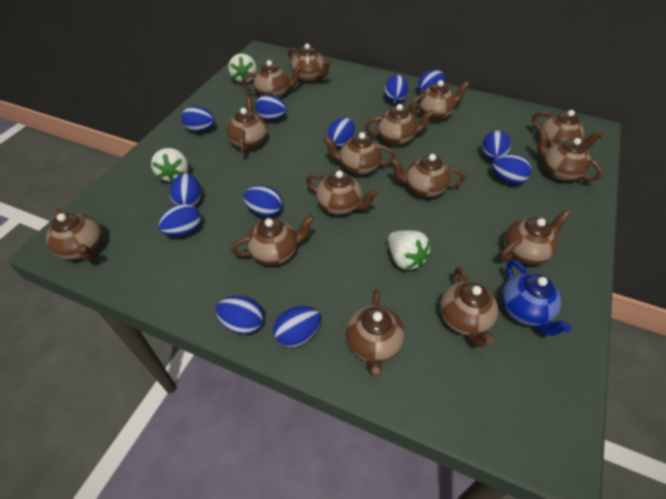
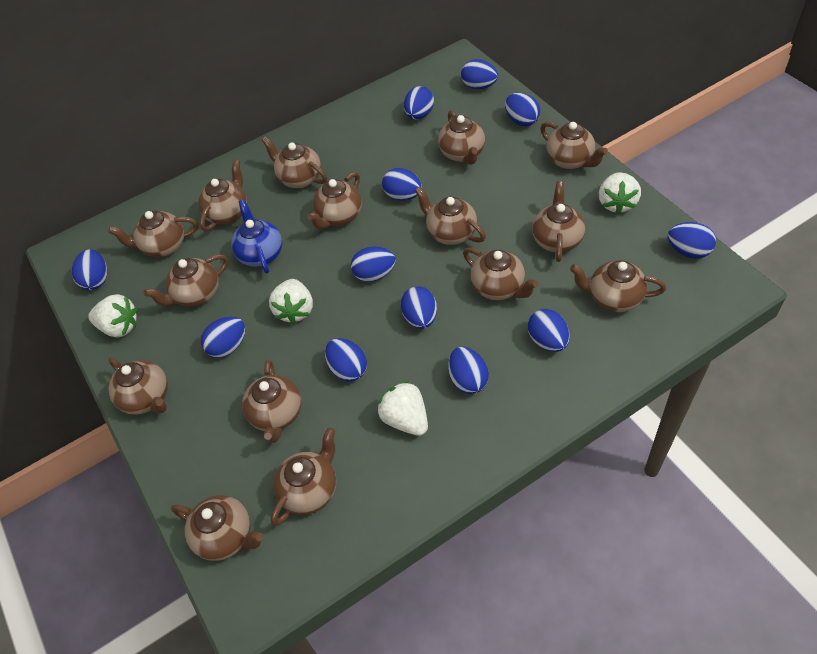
white strawberry: 3 -> 4

